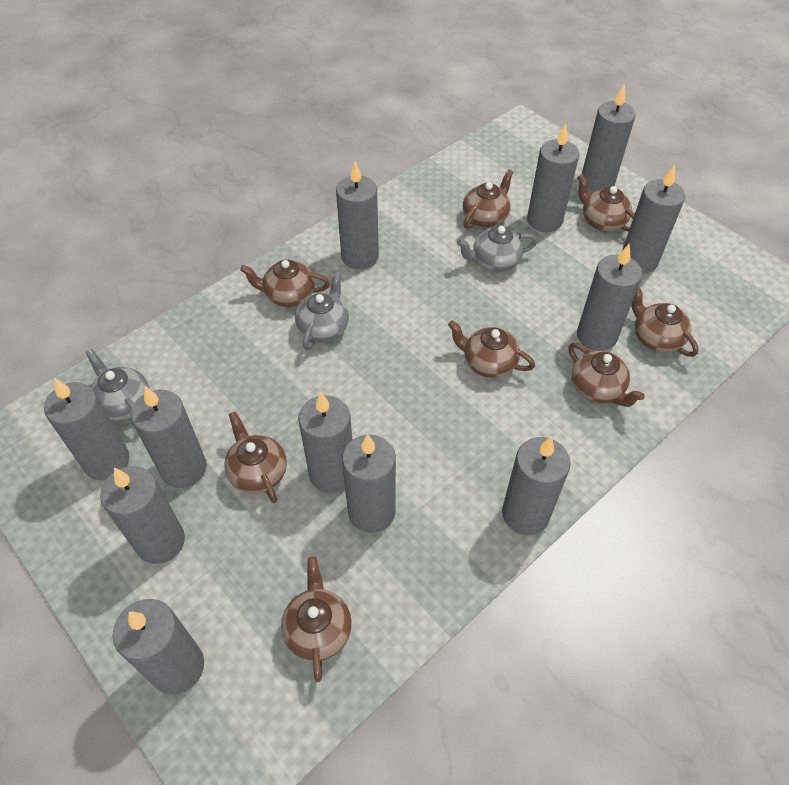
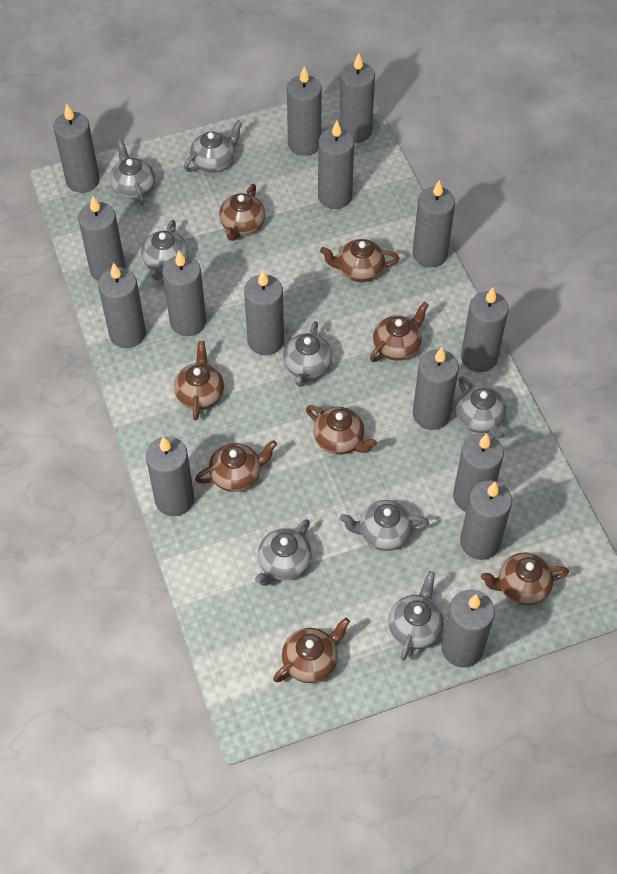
grey candle: 12 -> 15
grey teapot: 3 -> 8

